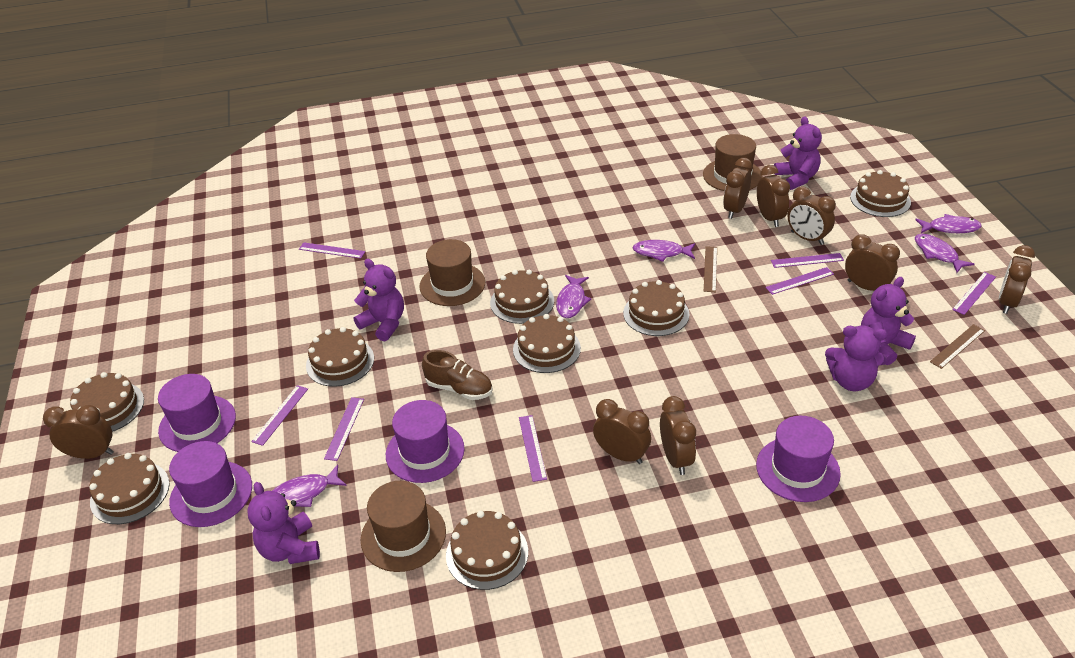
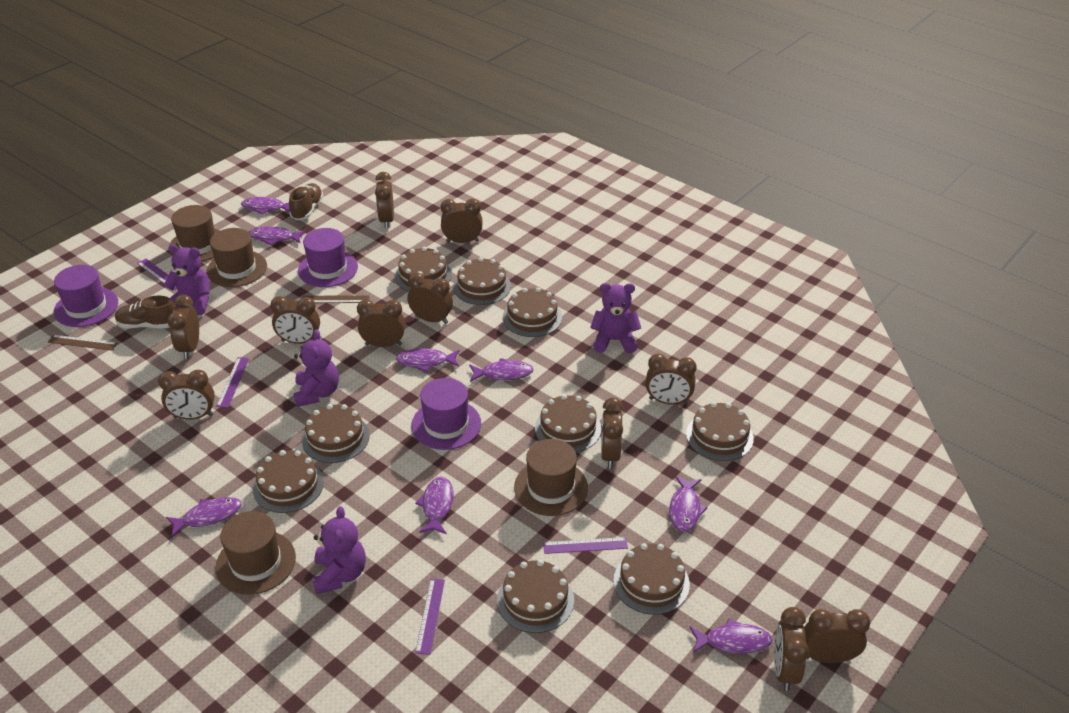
brown cake: 8 -> 9
brown clock: 8 -> 11
brown hat: 3 -> 4
brown shoe: 1 -> 2
purple fish: 5 -> 8
purple hat: 4 -> 3
purple ruler: 7 -> 4
purple teddy bear: 5 -> 4

